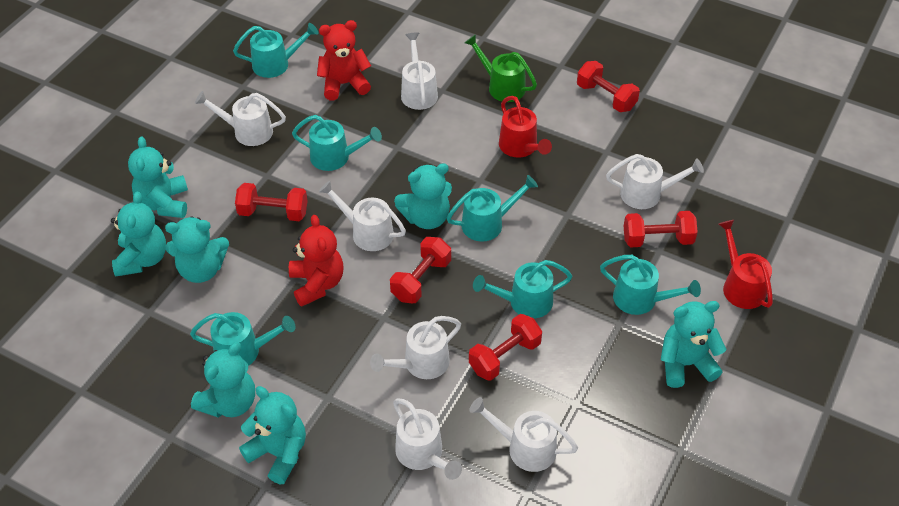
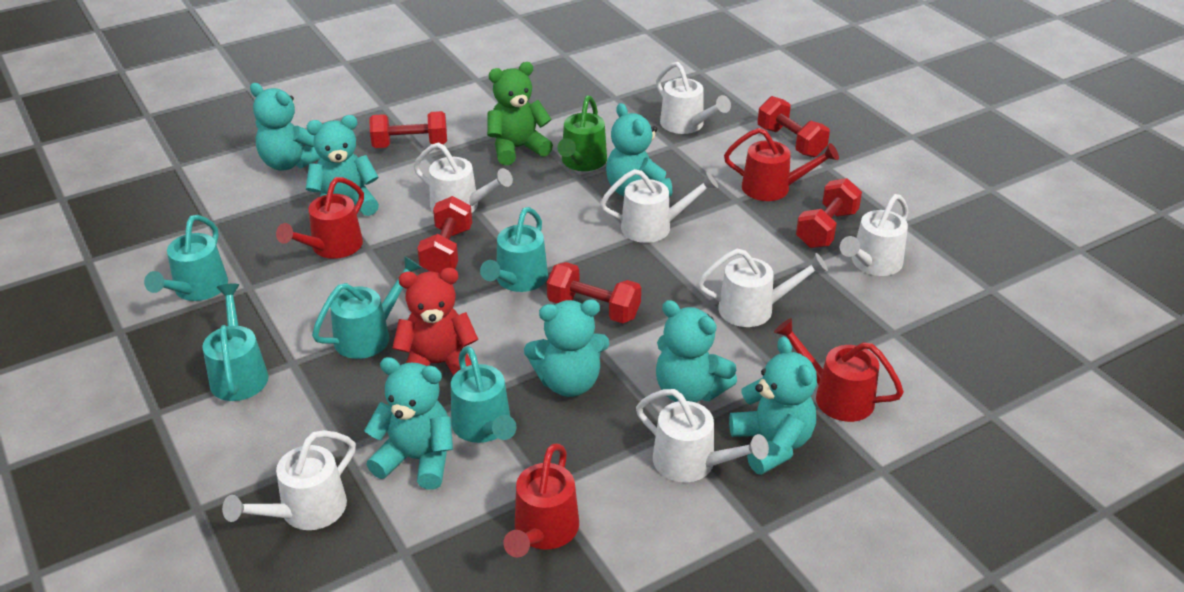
green teddy bear: 0 -> 1
red teddy bear: 2 -> 1
red watering can: 2 -> 4
turquoise watering can: 6 -> 5

